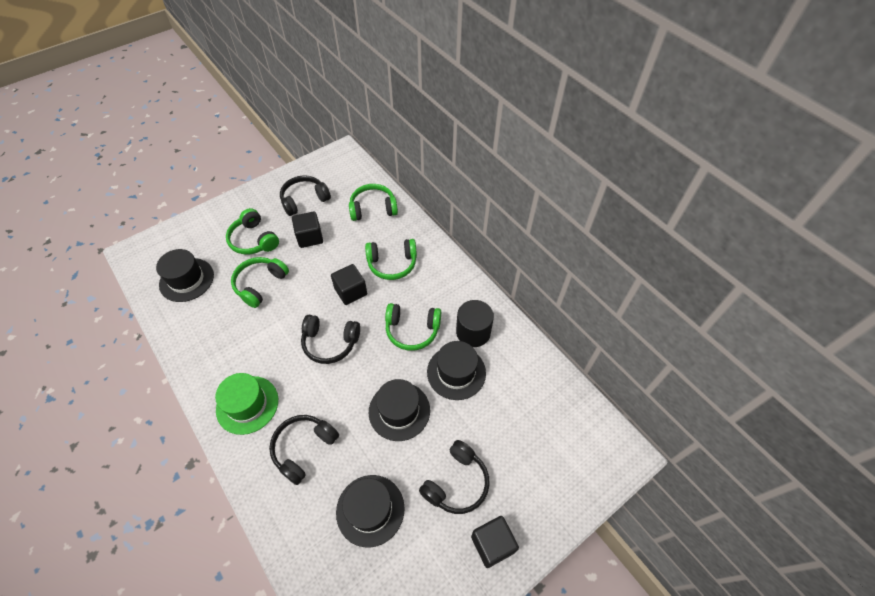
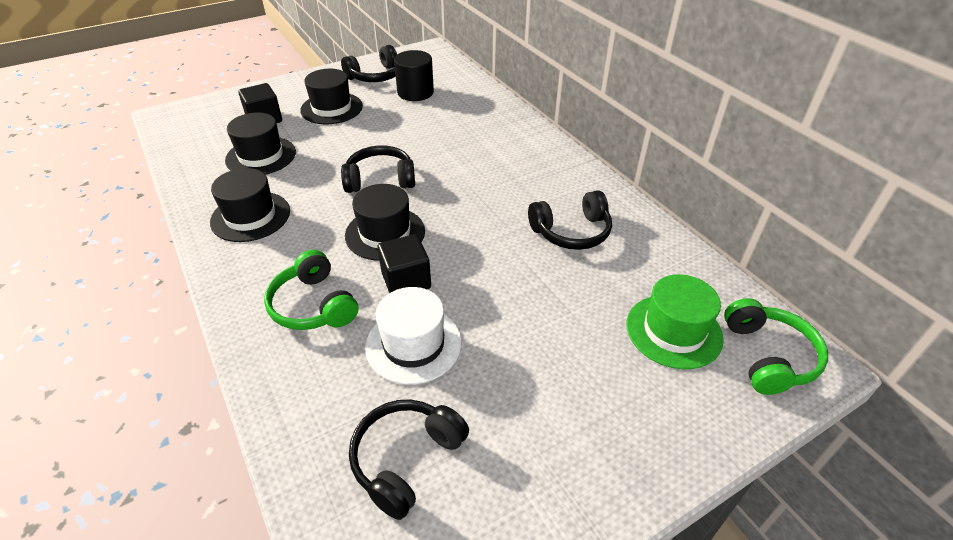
black cube: 3 -> 2
green headphones: 5 -> 2
white hat: 0 -> 1

